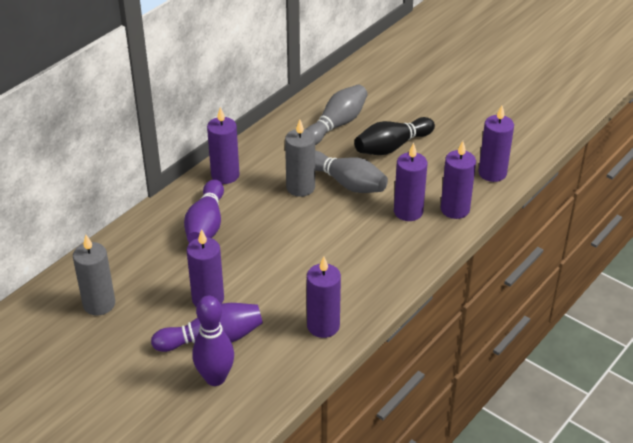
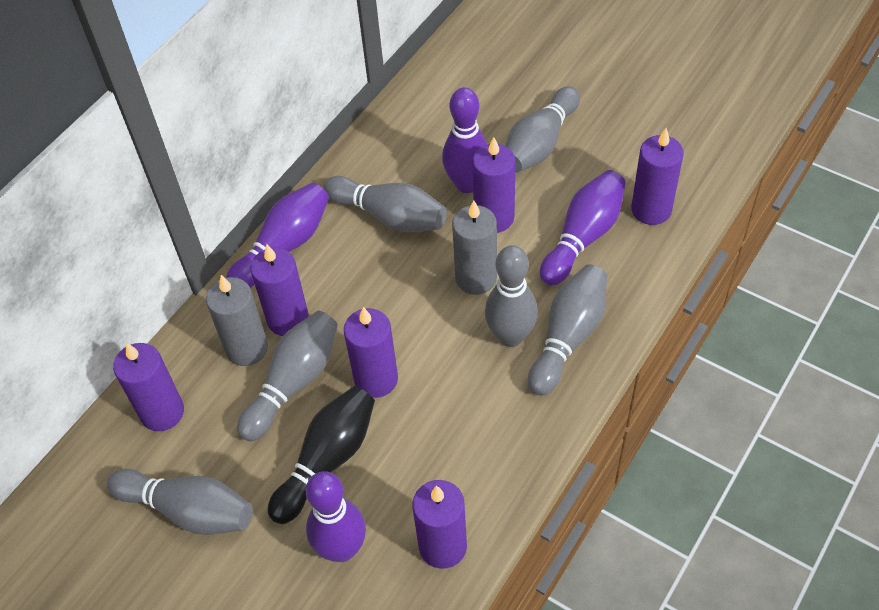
grey bowling pin: 2 -> 6
purple bowling pin: 3 -> 4

